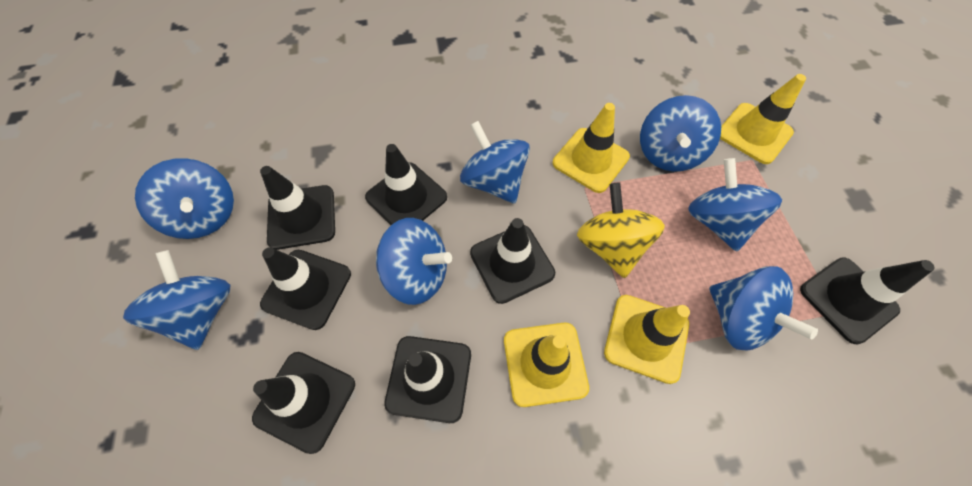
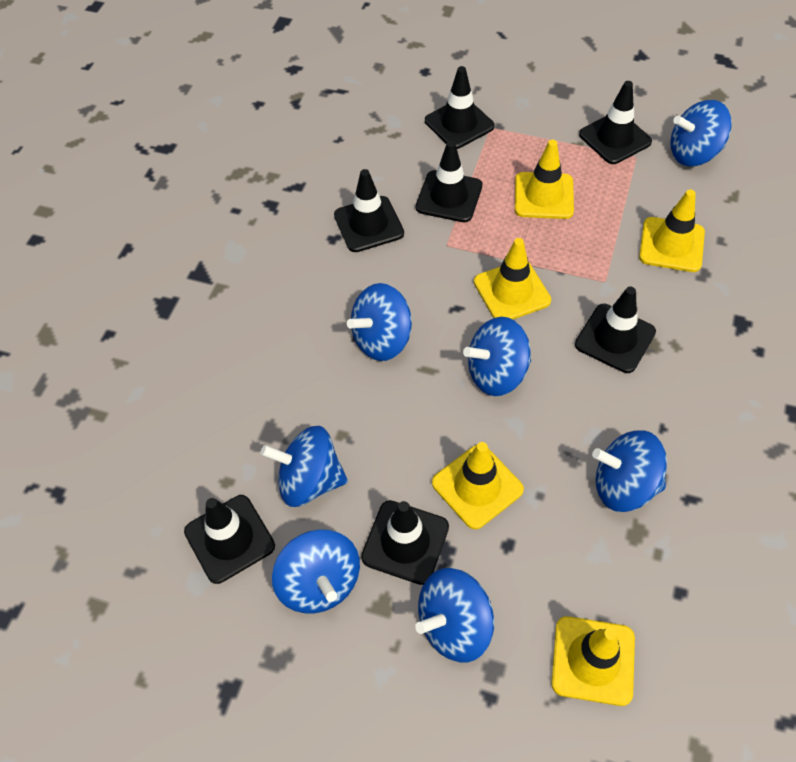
yellow spinning top: 1 -> 0
yellow traffic cone: 4 -> 5

